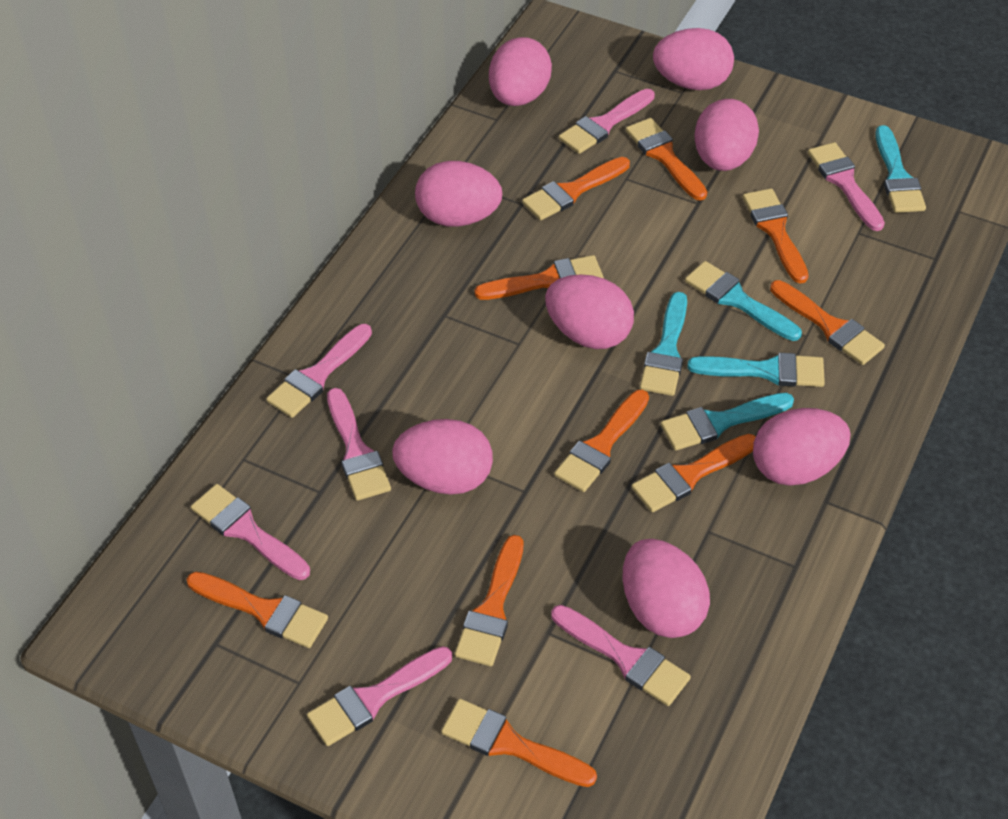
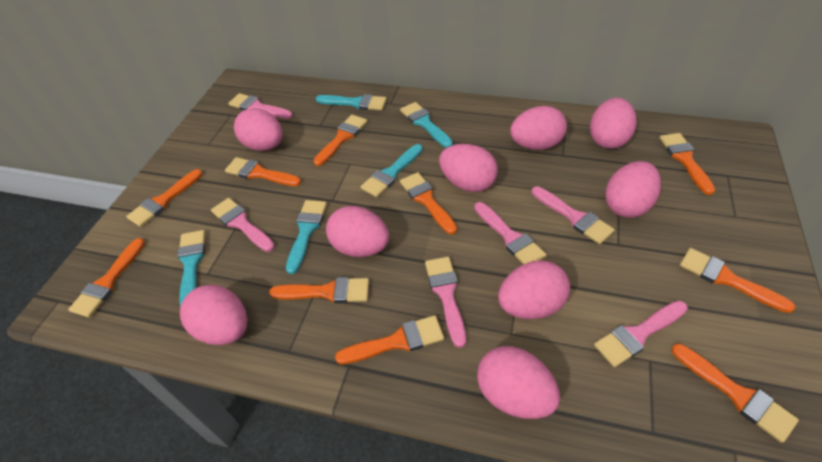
pink brush: 7 -> 6
pink egg: 8 -> 9

